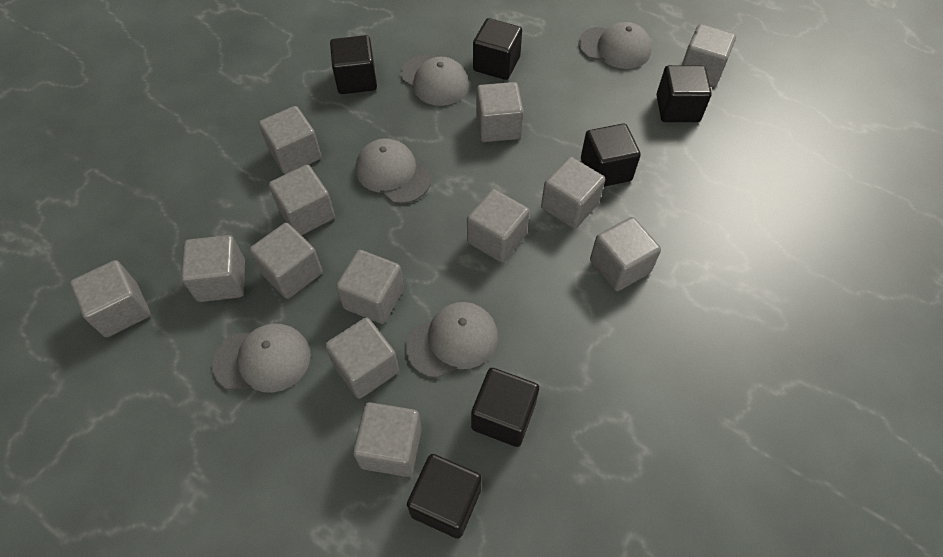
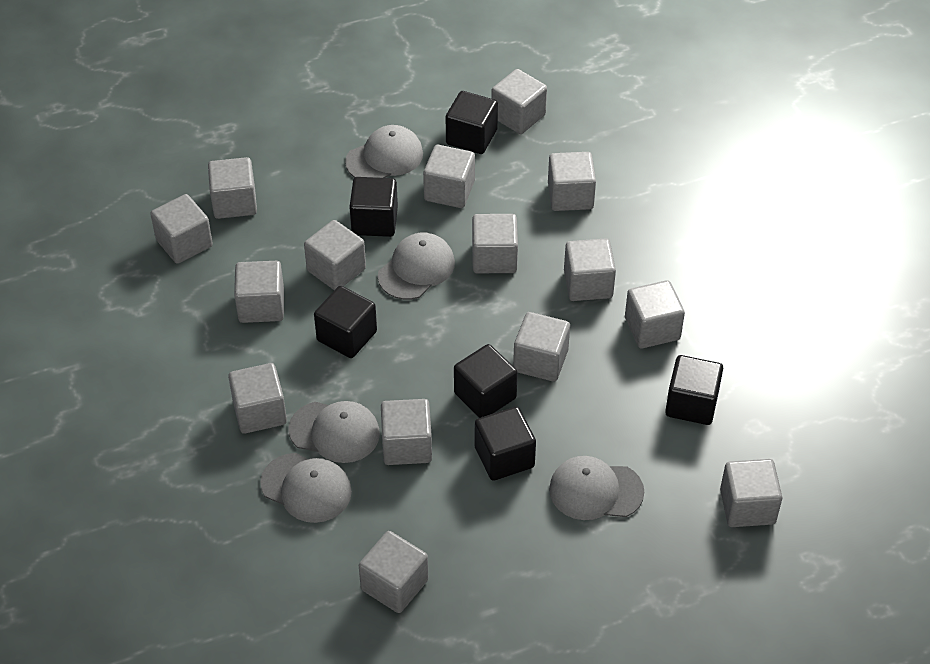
grey cube: 13 -> 15

